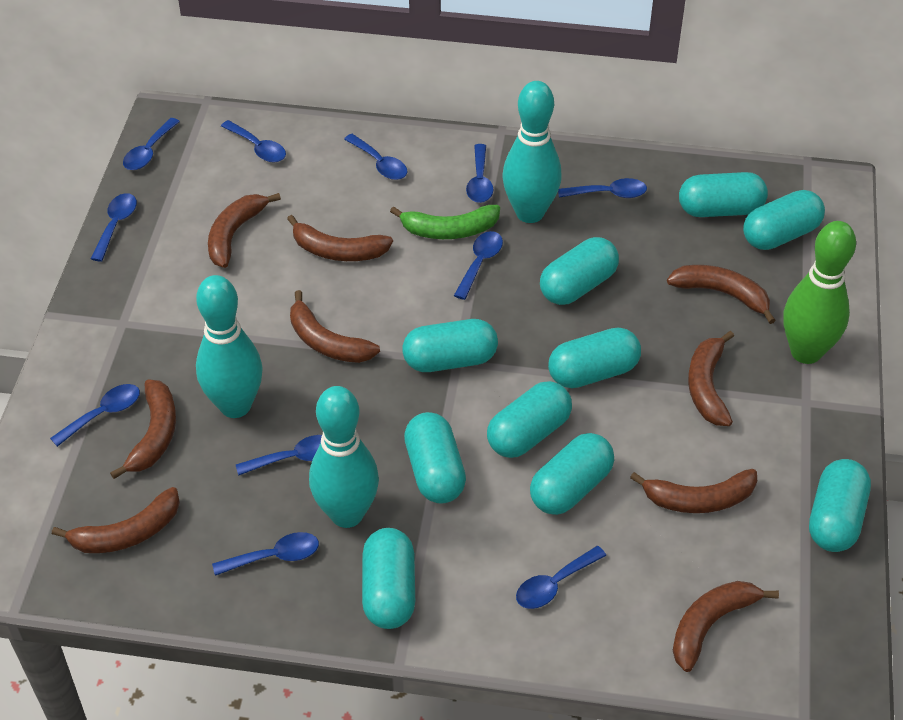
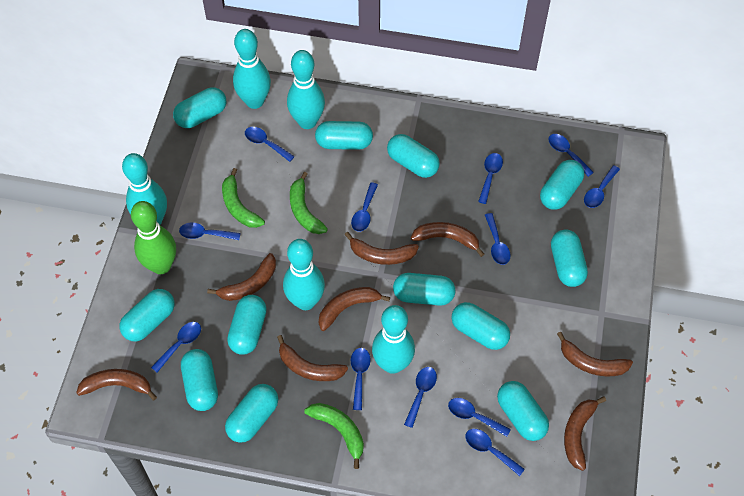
blue spoon: 11 -> 12
brown banana: 9 -> 8
green banana: 1 -> 3
turquoise bowling pin: 3 -> 5
turquoise capsule: 10 -> 12

